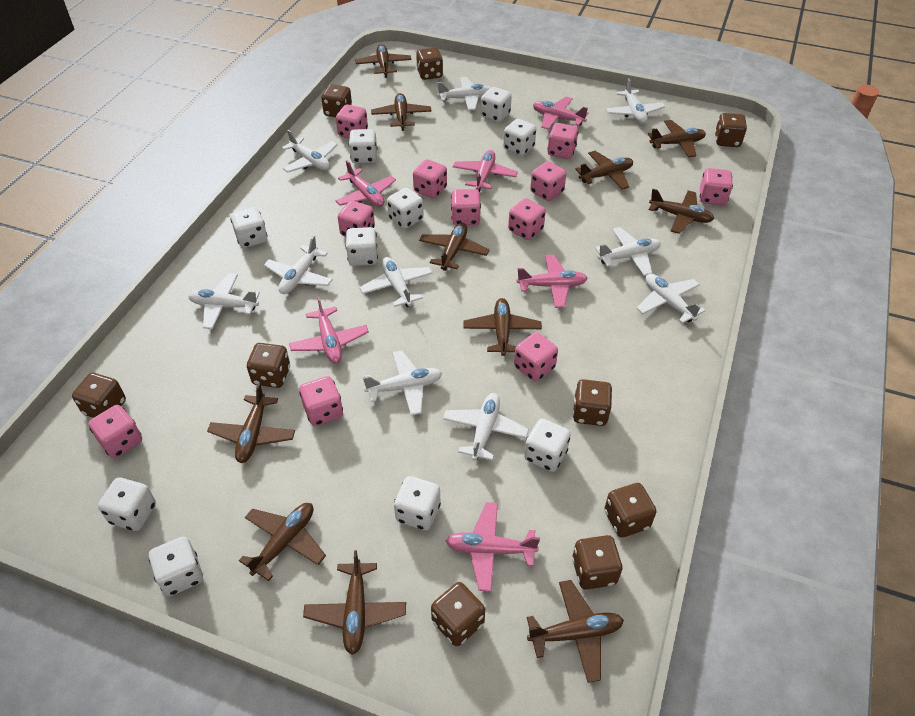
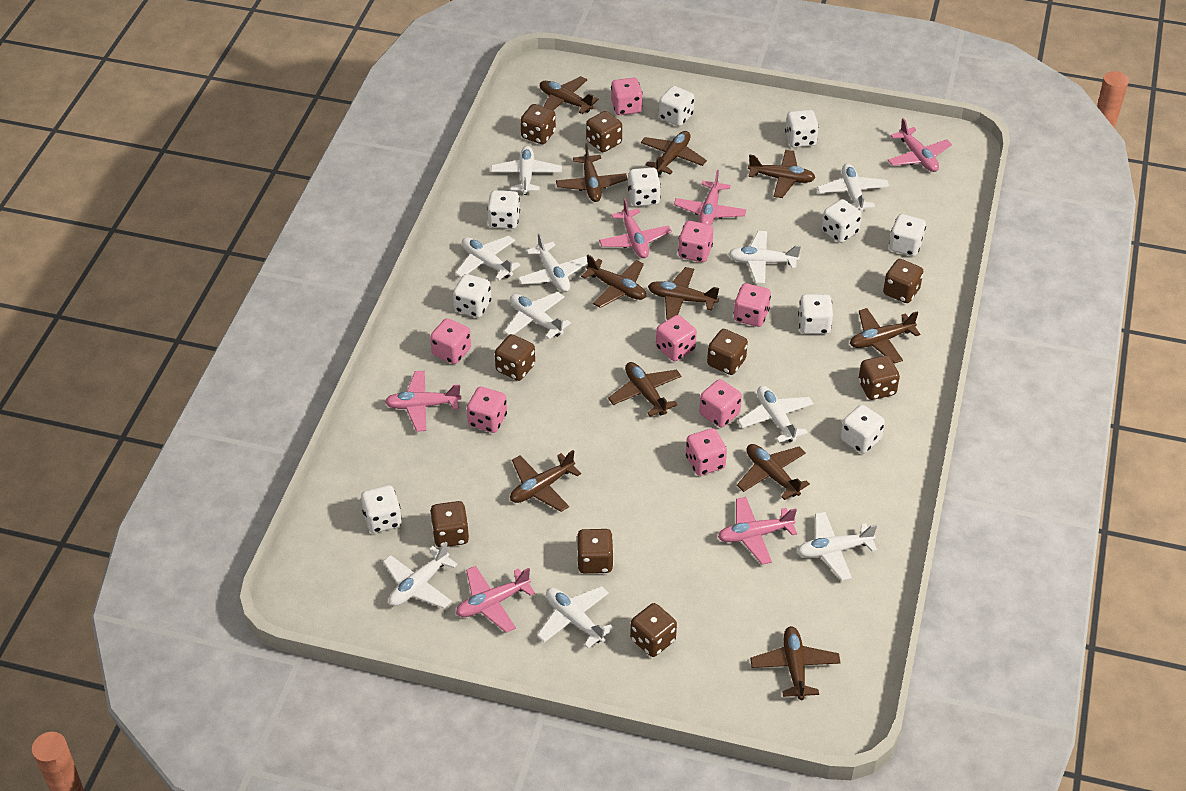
pink dice: 11 -> 8

